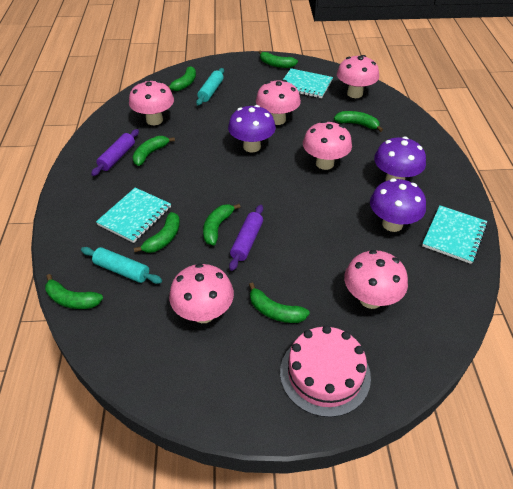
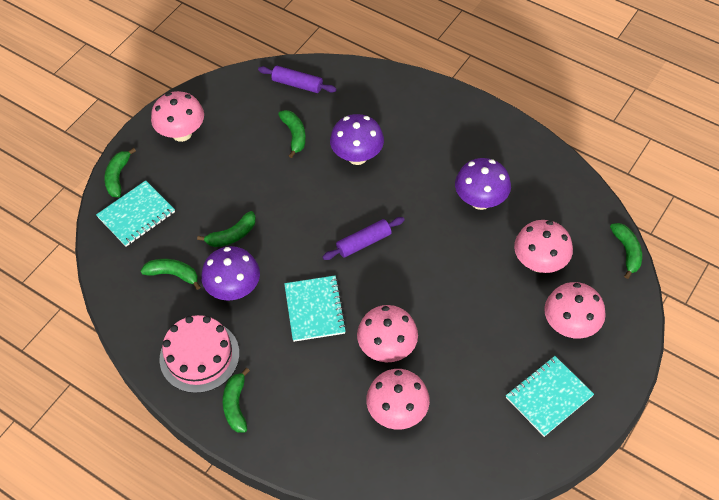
green banana: 8 -> 6
pink mushroom: 6 -> 5
turquoise rolling pin: 2 -> 0

